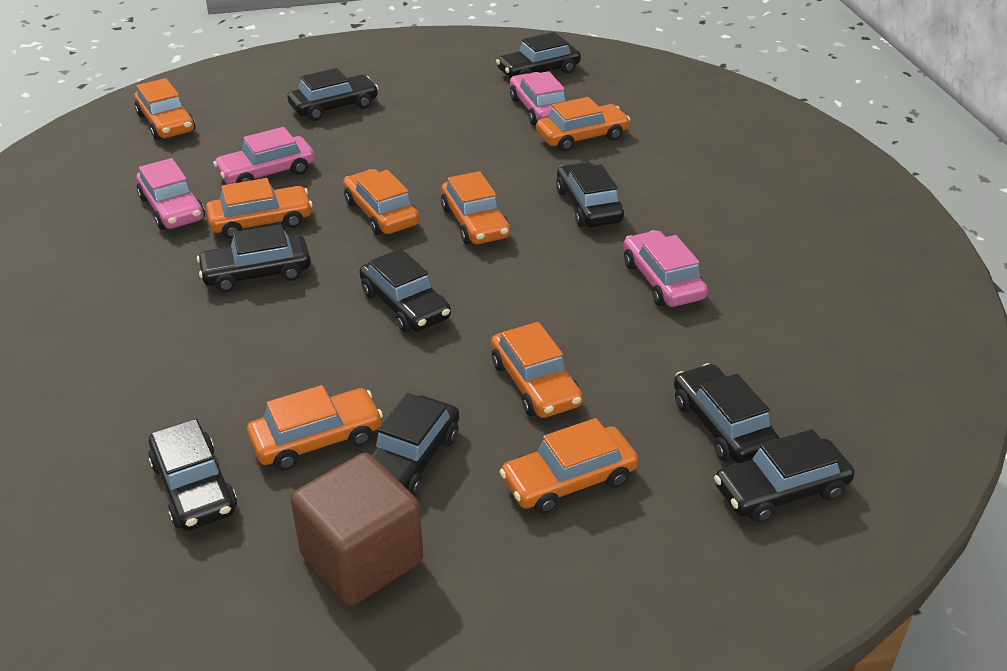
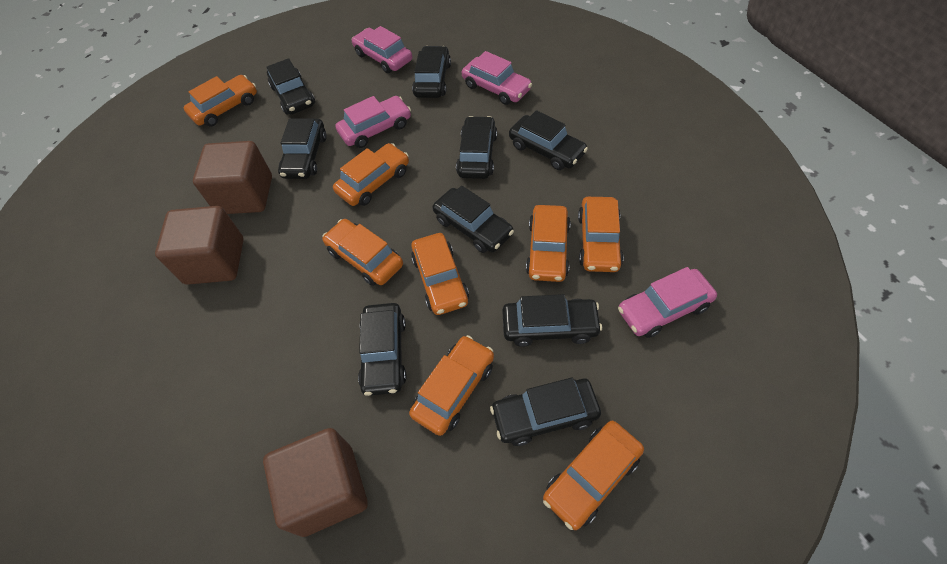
brown cube: 1 -> 3

